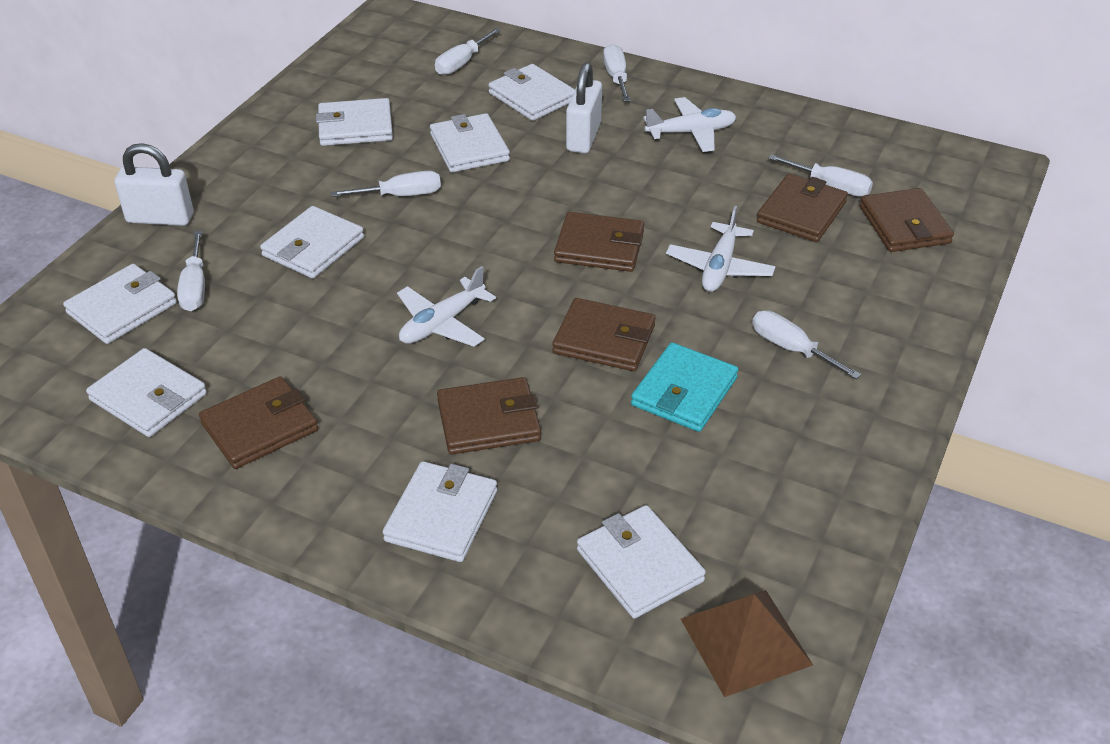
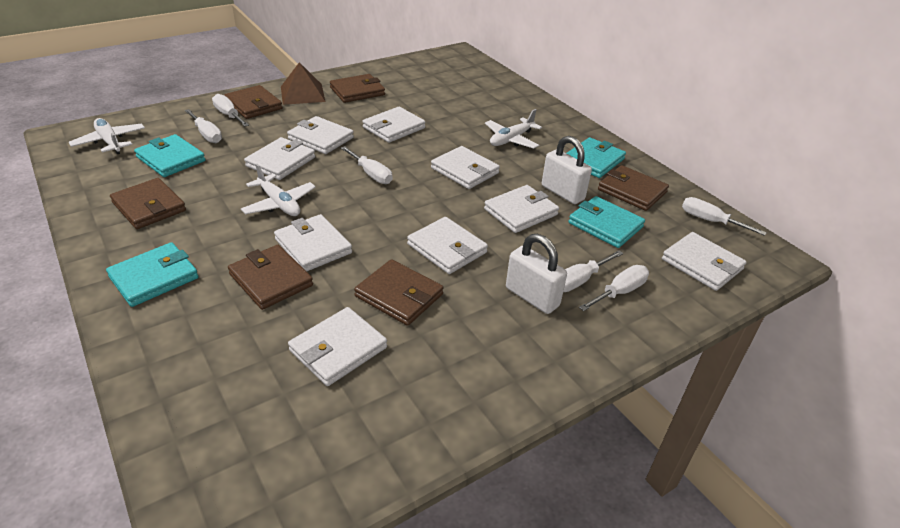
turquoise wallet: 1 -> 4
white wallet: 8 -> 9

